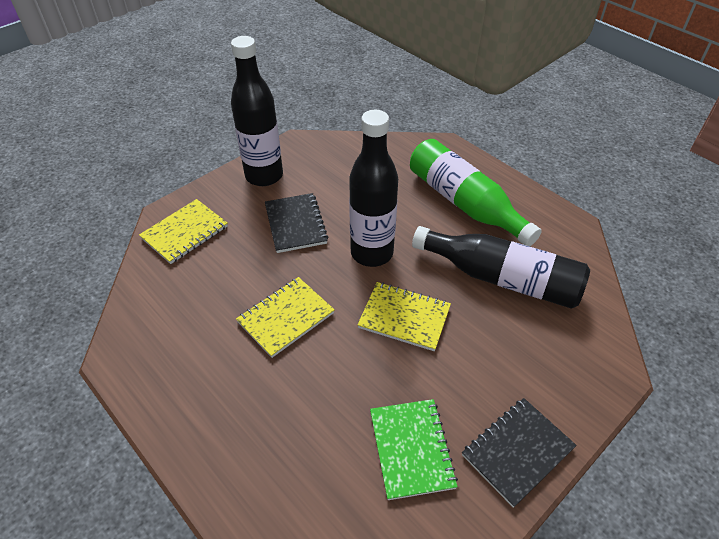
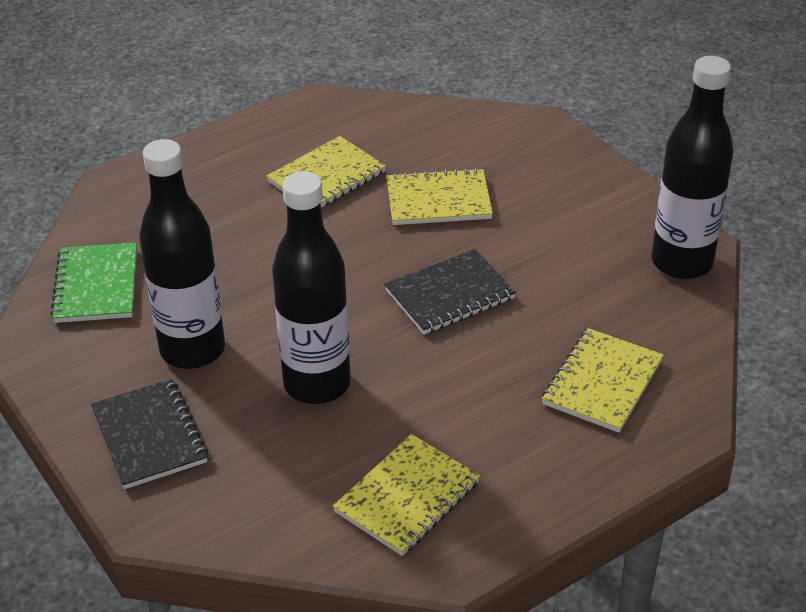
green bottle: 1 -> 0
yellow notebook: 3 -> 4

